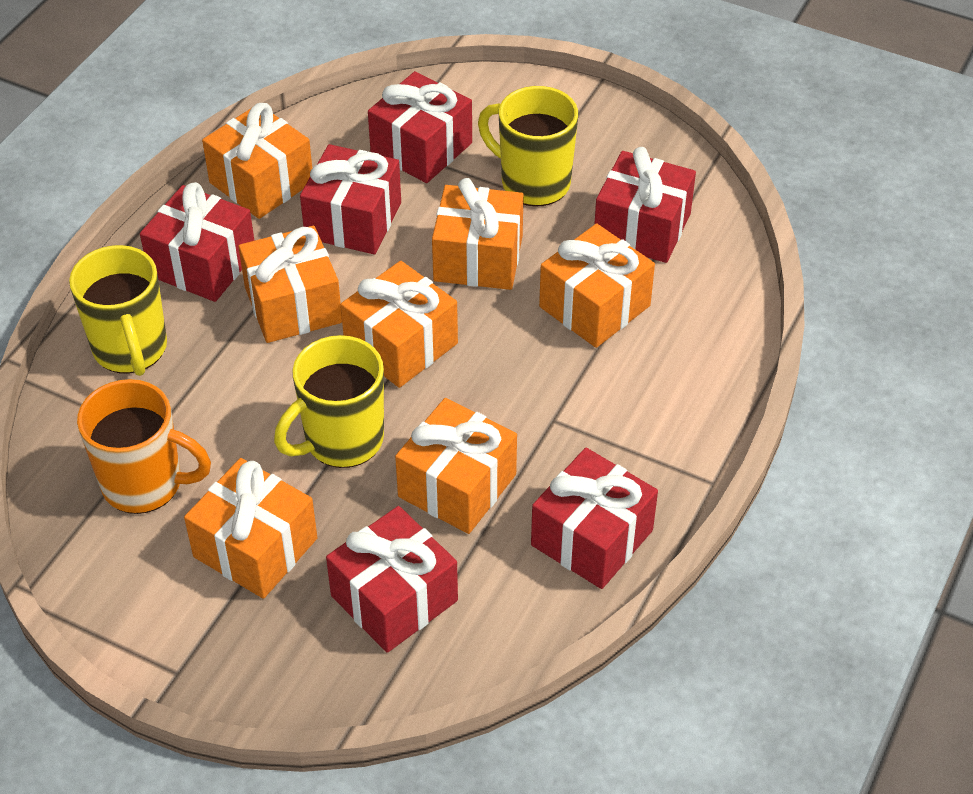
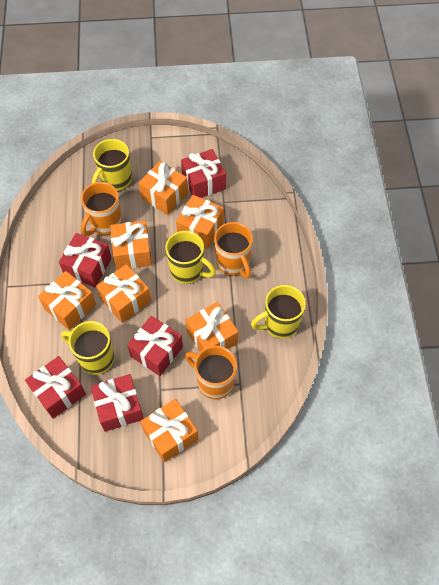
orange mug: 1 -> 3
red gift: 6 -> 5
yellow mug: 3 -> 4

